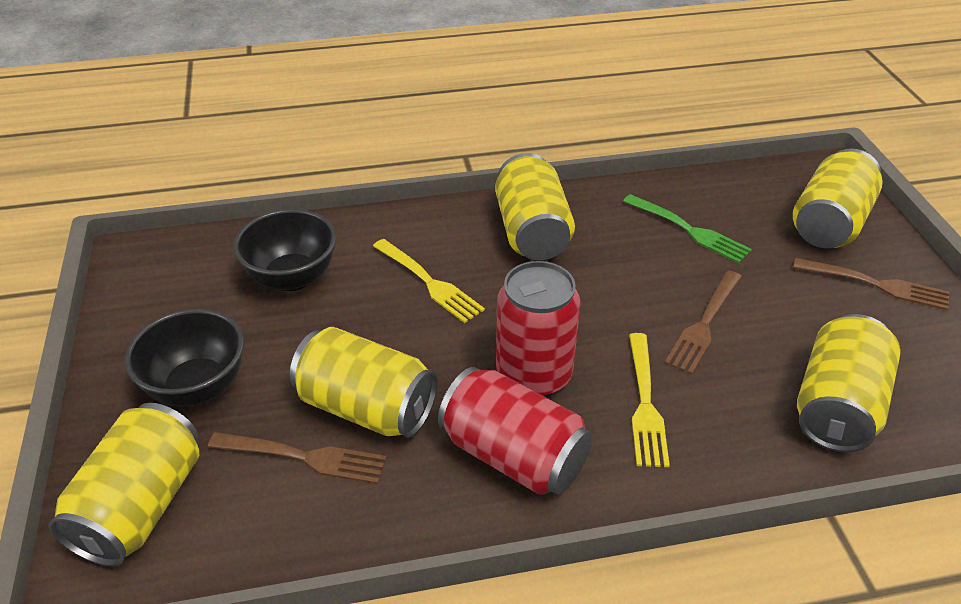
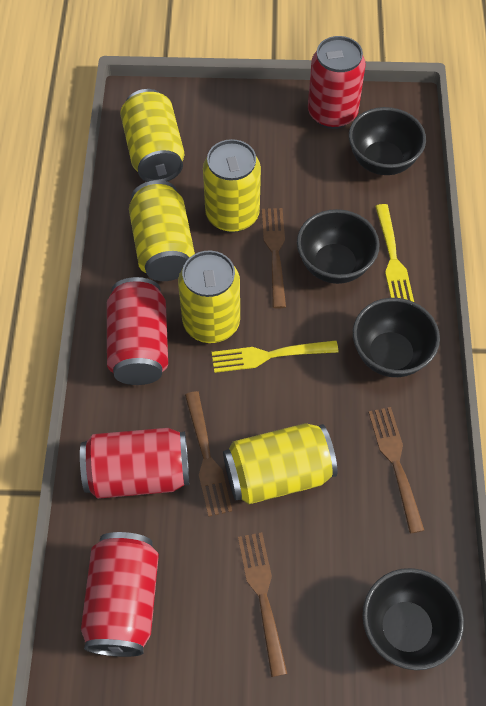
black bowl: 2 -> 4
brown fork: 3 -> 4
green fork: 1 -> 0
red can: 2 -> 4

